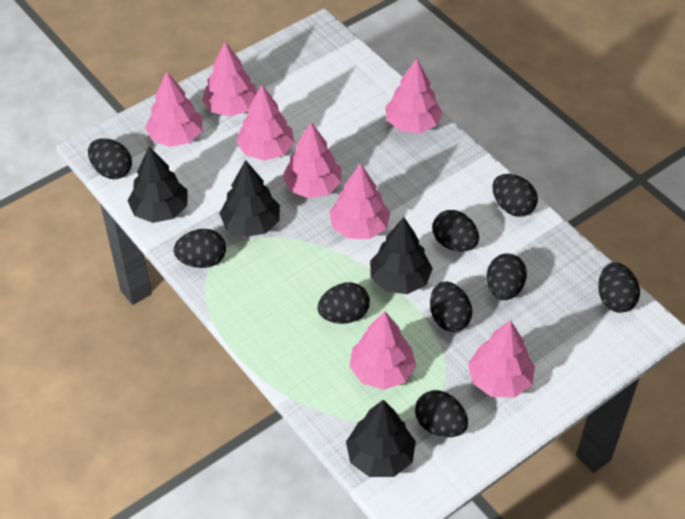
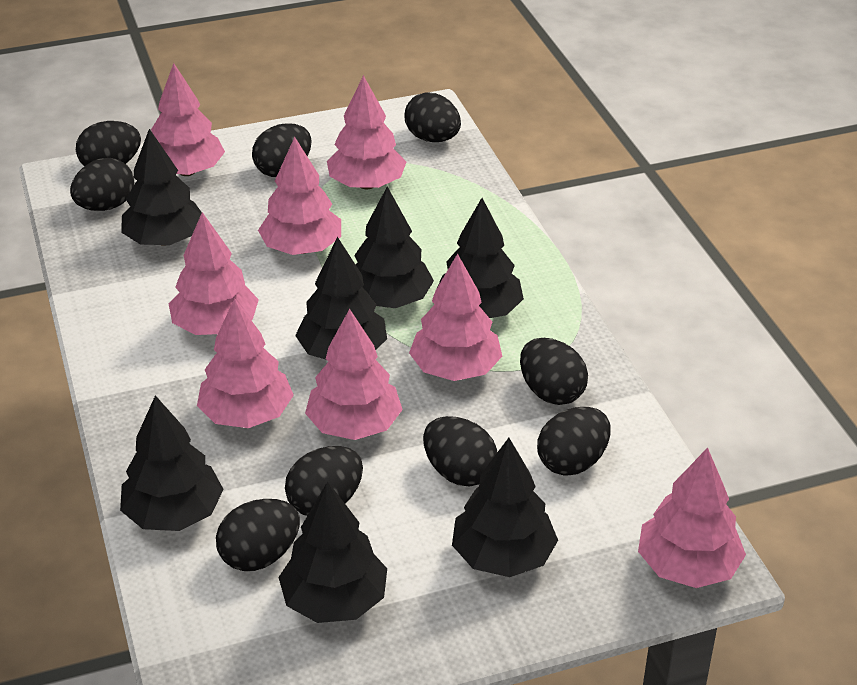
black tree: 4 -> 7

